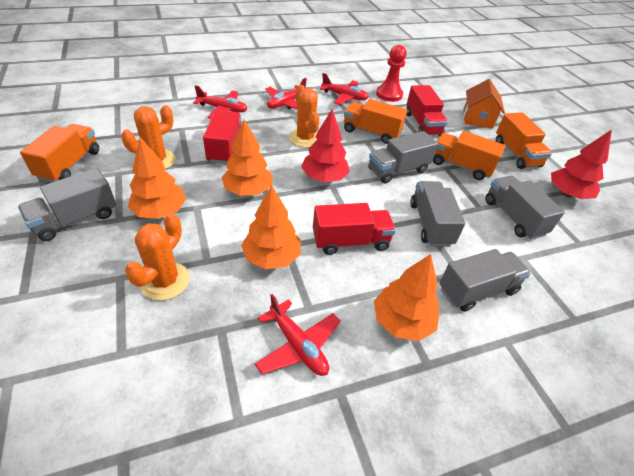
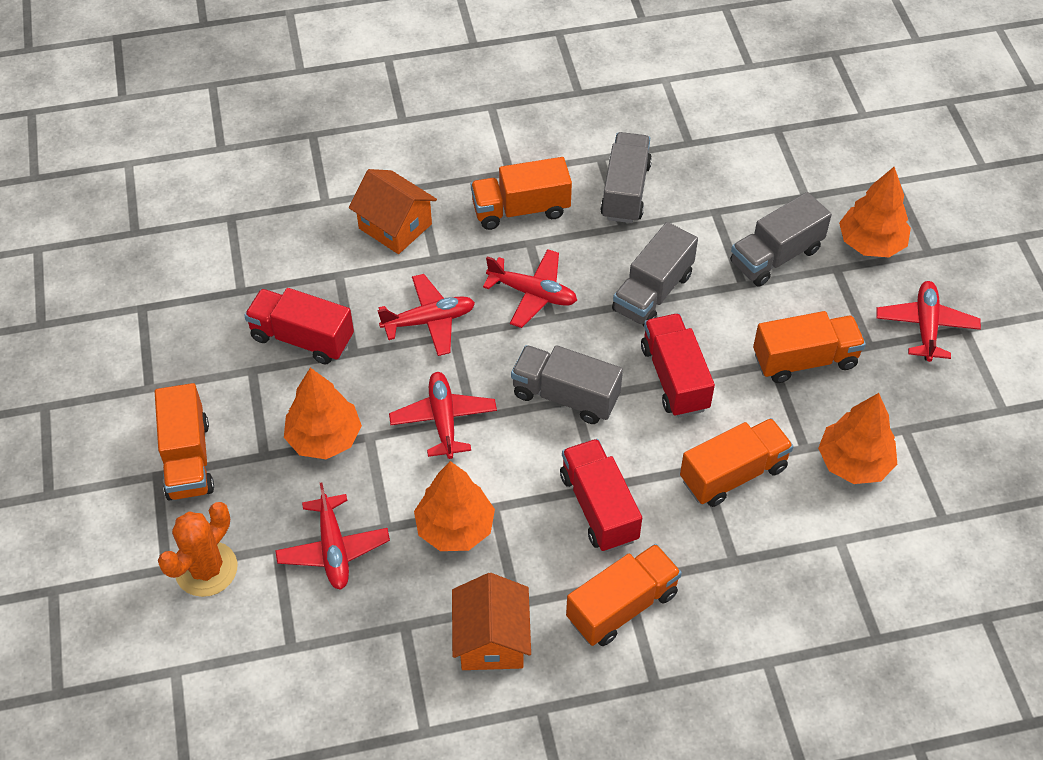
grey truck: 5 -> 4
orange cactus: 3 -> 1
orange house: 1 -> 2
orange truck: 4 -> 5
red pawn: 1 -> 0
red plane: 4 -> 5
red tree: 2 -> 0

